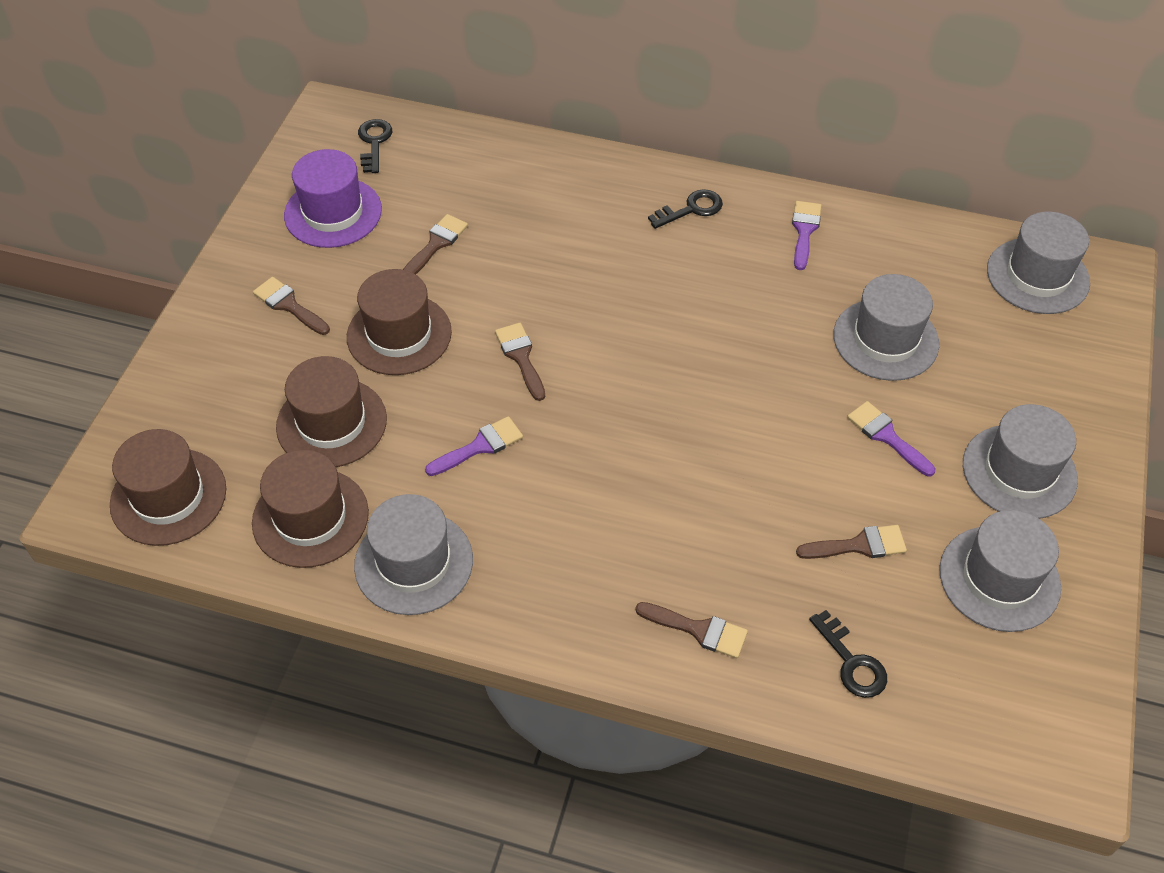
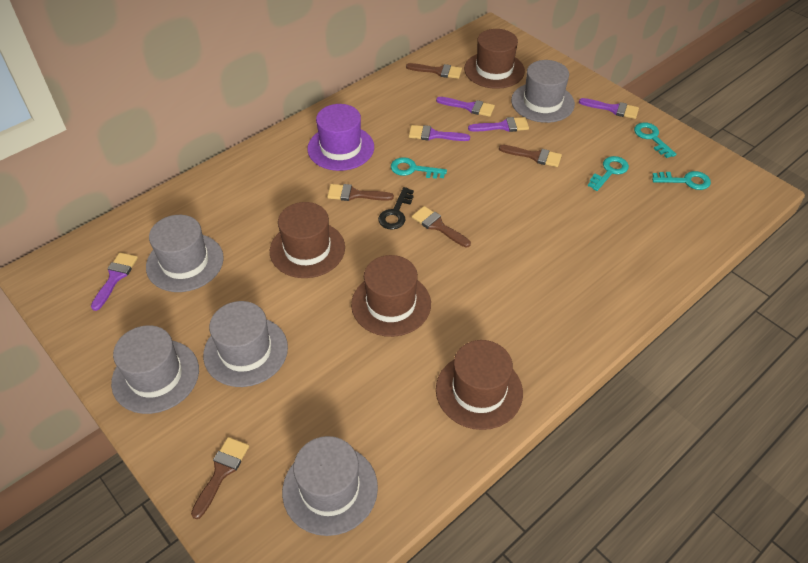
black key: 3 -> 1
purple brush: 3 -> 5
turquoise key: 0 -> 4

